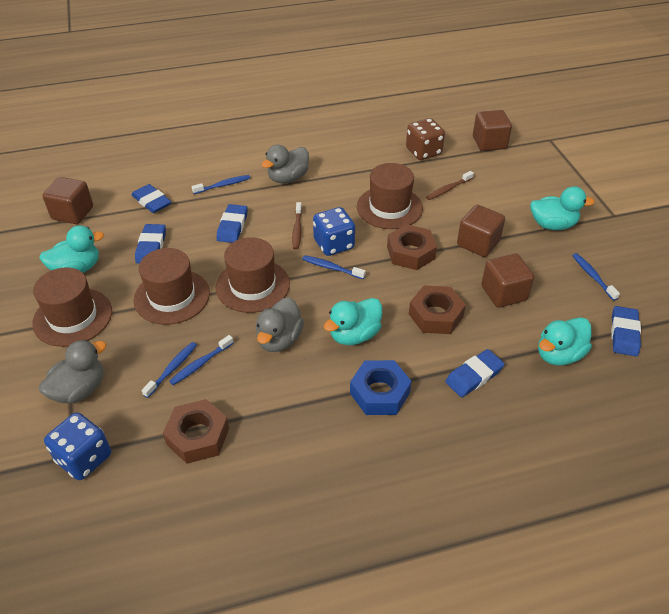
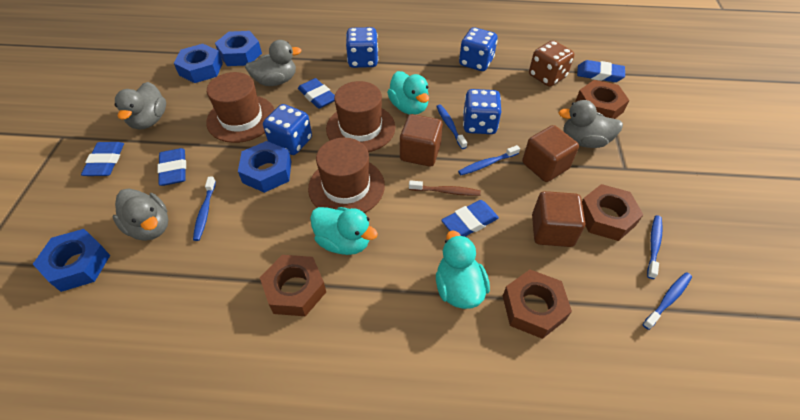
blue dice: 2 -> 4
blue nut: 1 -> 4
brown cube: 4 -> 3
brown hat: 4 -> 3
brown nut: 3 -> 4
brown toothbrush: 2 -> 1
grey duck: 3 -> 4
turquoise duck: 4 -> 3

